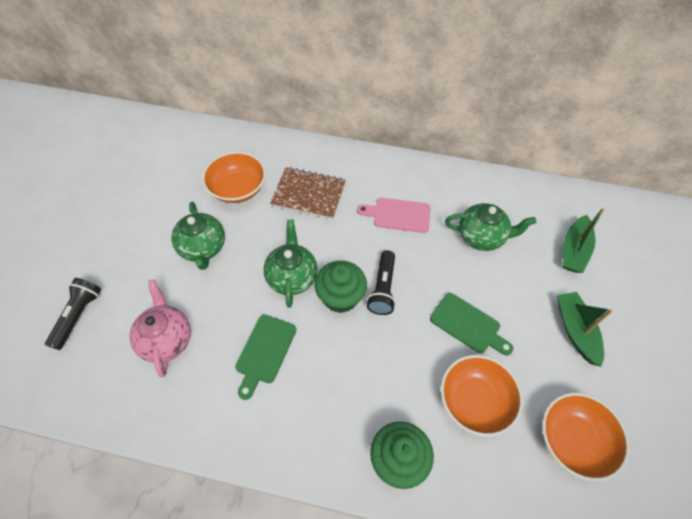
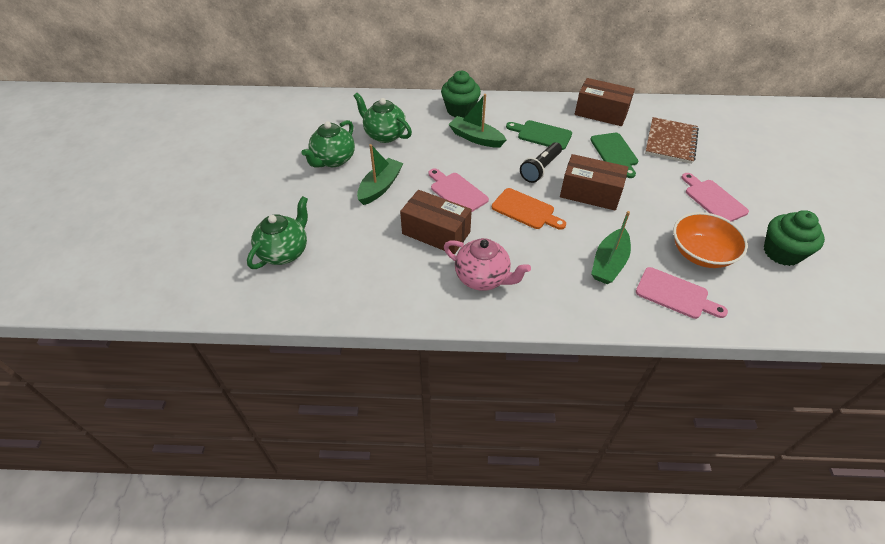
black flashlight: 2 -> 1
brown box: 0 -> 3
green boat: 2 -> 3
orange bowl: 3 -> 1
orange cutting board: 0 -> 1
pink cutting board: 1 -> 3

